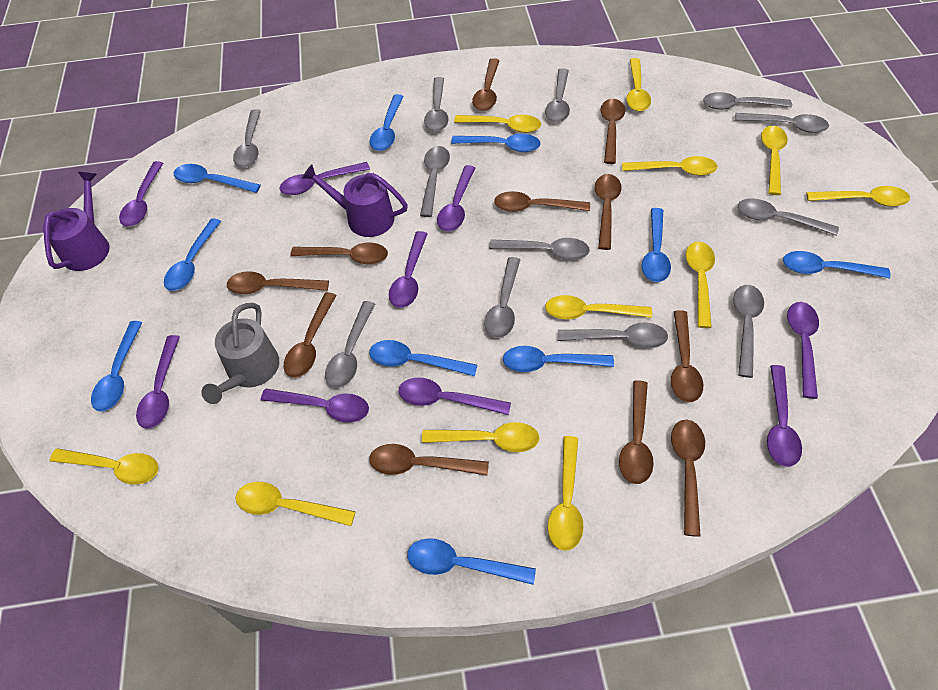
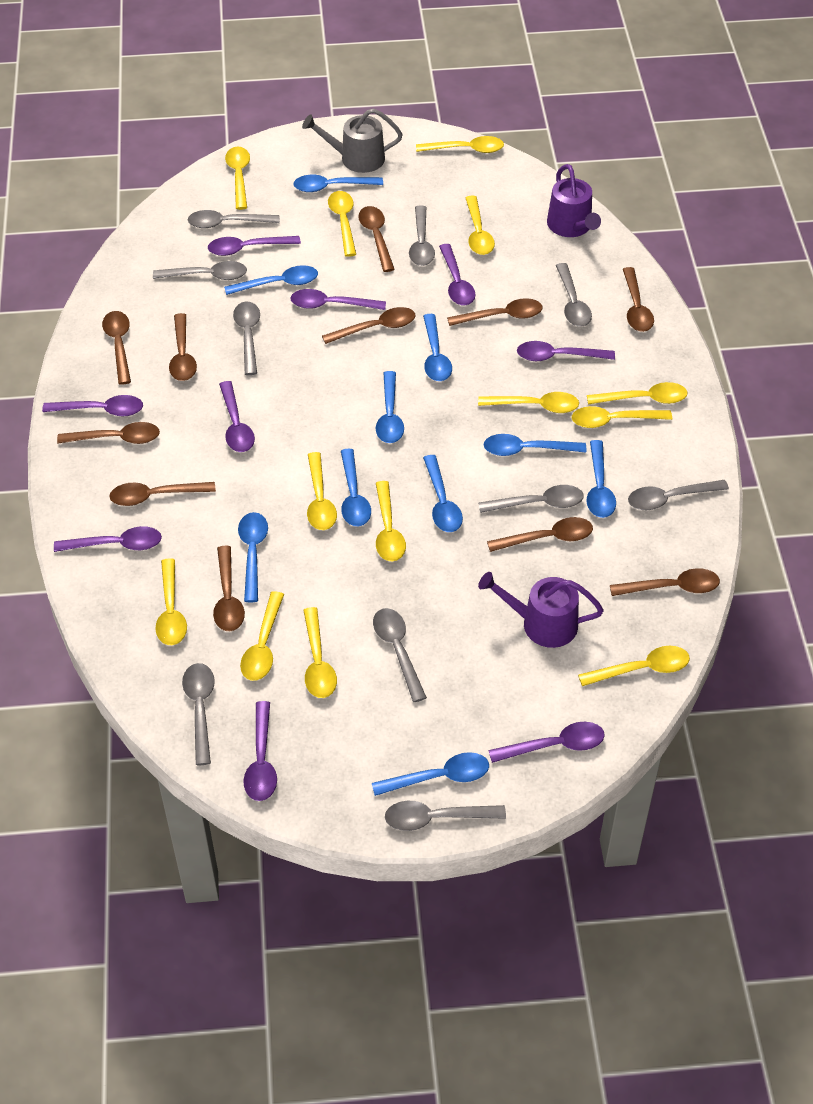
grey spoon: 12 -> 10
yellow spoon: 11 -> 13

